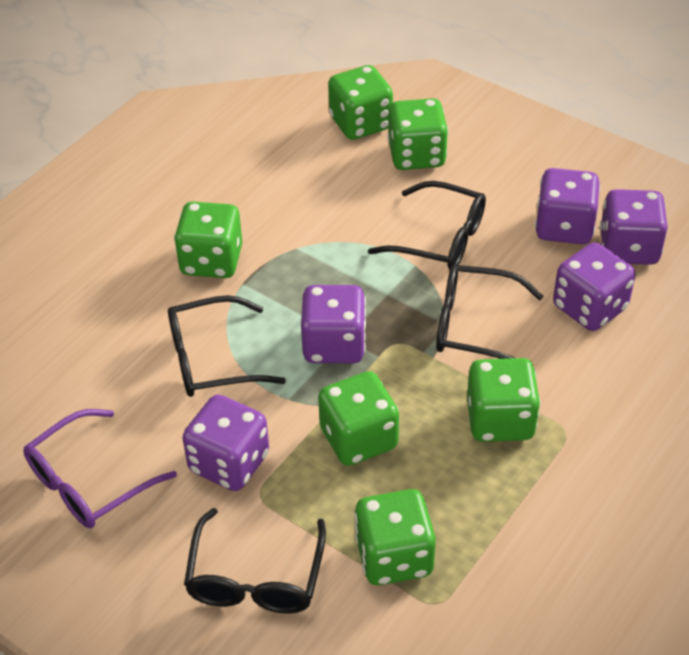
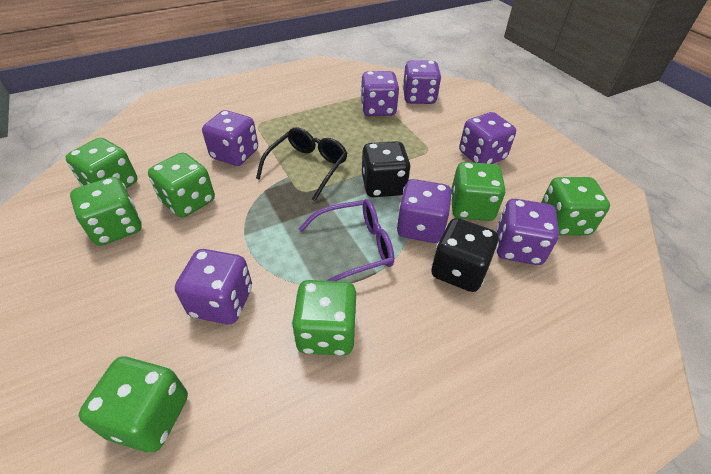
black dice: 0 -> 2
black glasses: 4 -> 1
green dice: 6 -> 7
purple dice: 5 -> 7

